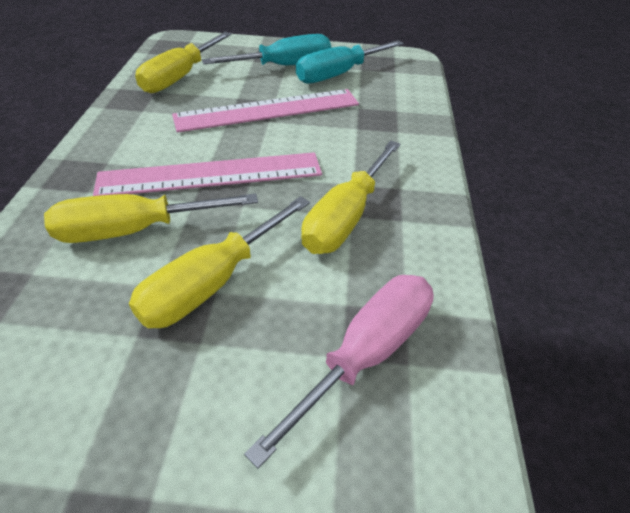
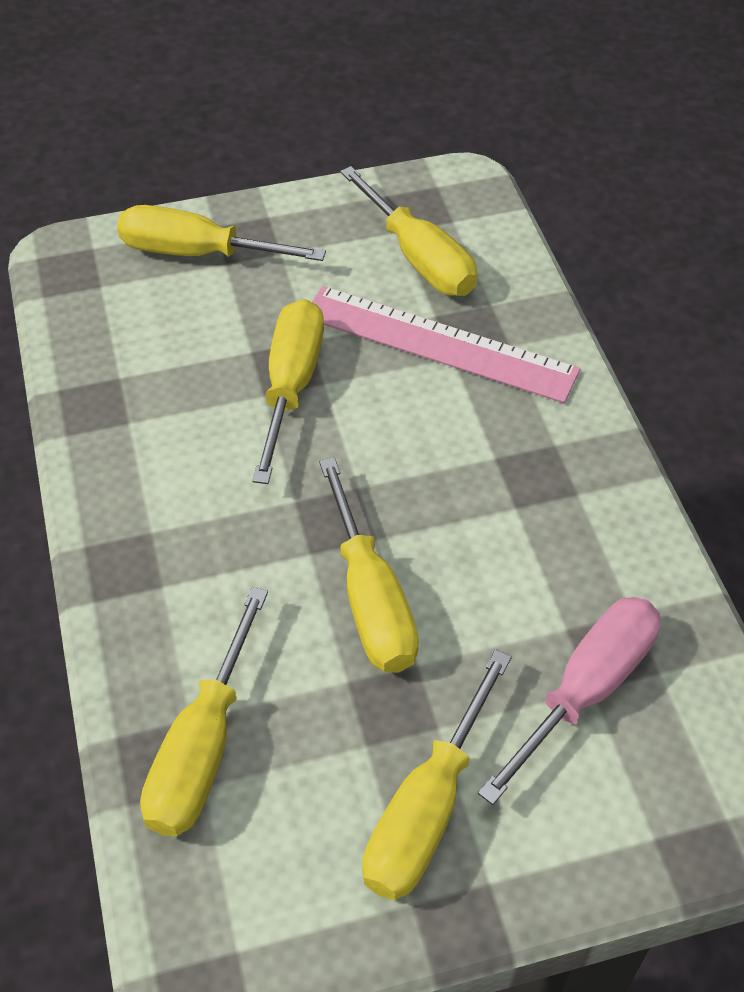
pink ruler: 2 -> 1
turquoise screwdriver: 2 -> 0
yellow screwdriver: 4 -> 6

